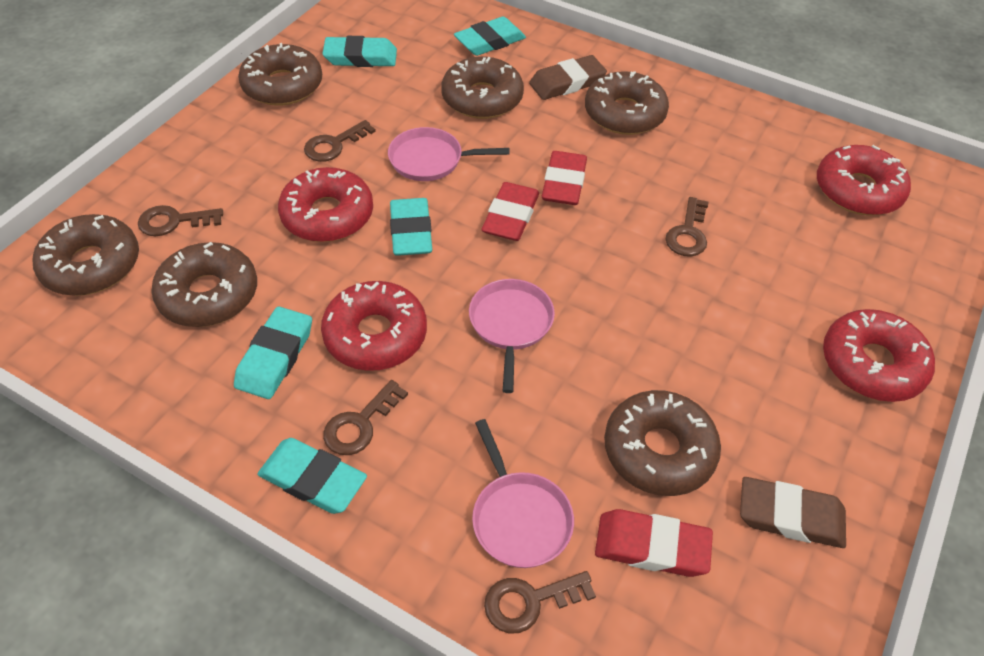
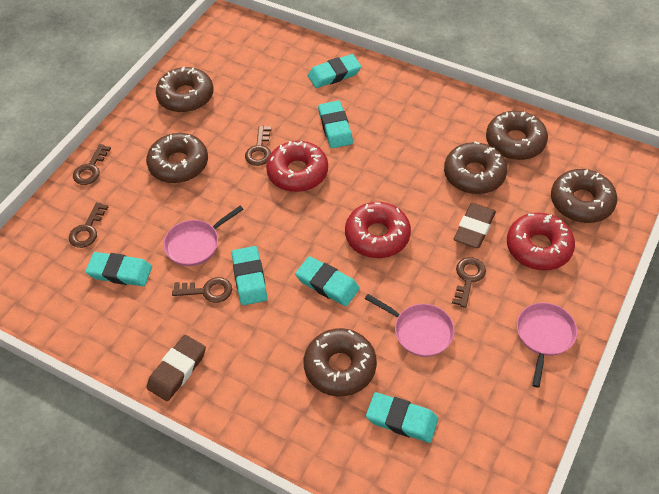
red donut: 4 -> 3
red eraser: 3 -> 0
turquoise eraser: 5 -> 6

